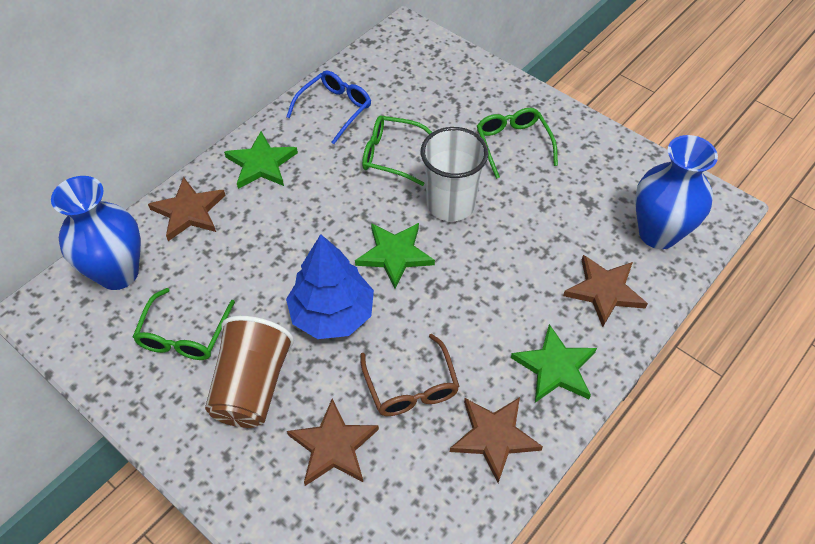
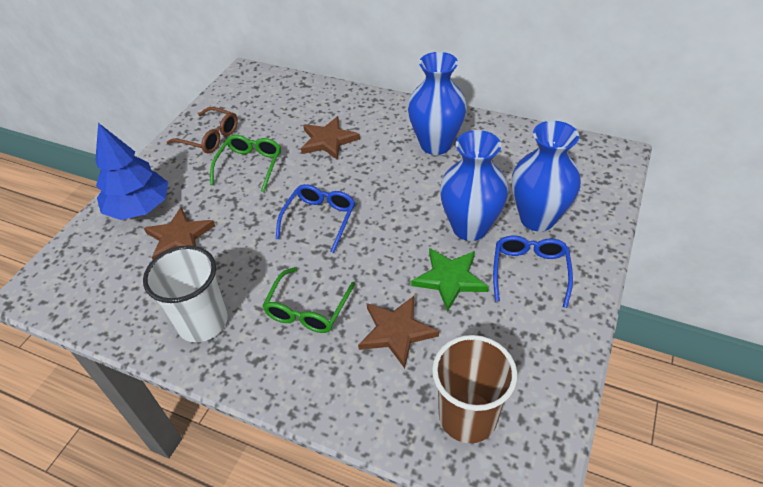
blue glasses: 1 -> 2
blue vase: 2 -> 3
brown star: 4 -> 3
green glasses: 3 -> 2
green star: 3 -> 1

